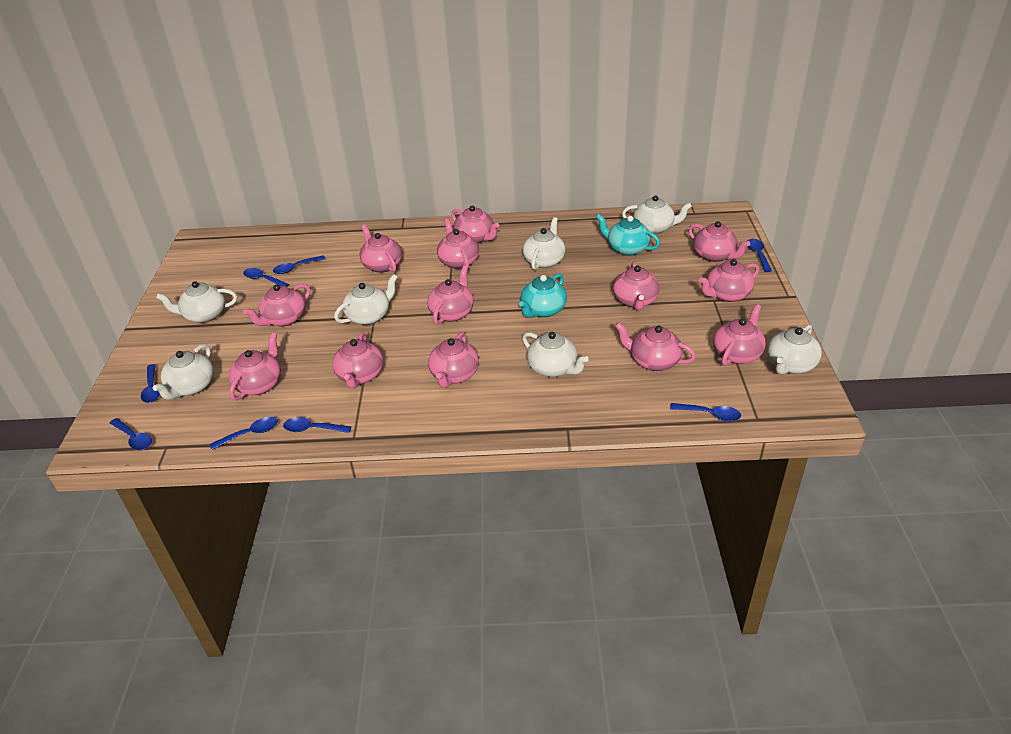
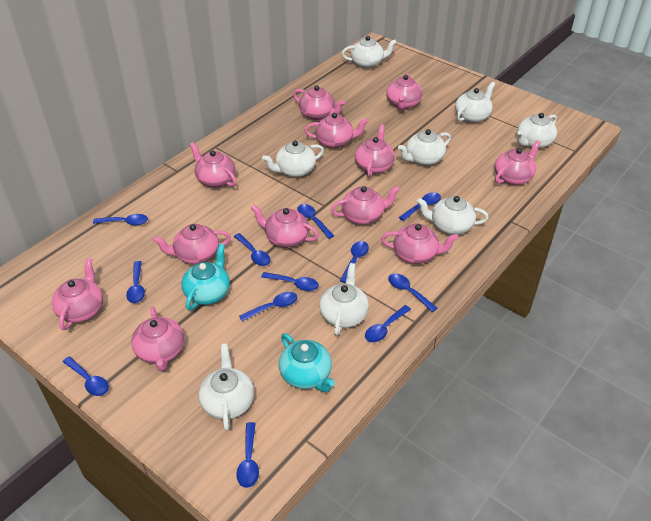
blue spoon: 8 -> 12
pink teapot: 13 -> 12
white teapot: 7 -> 8

